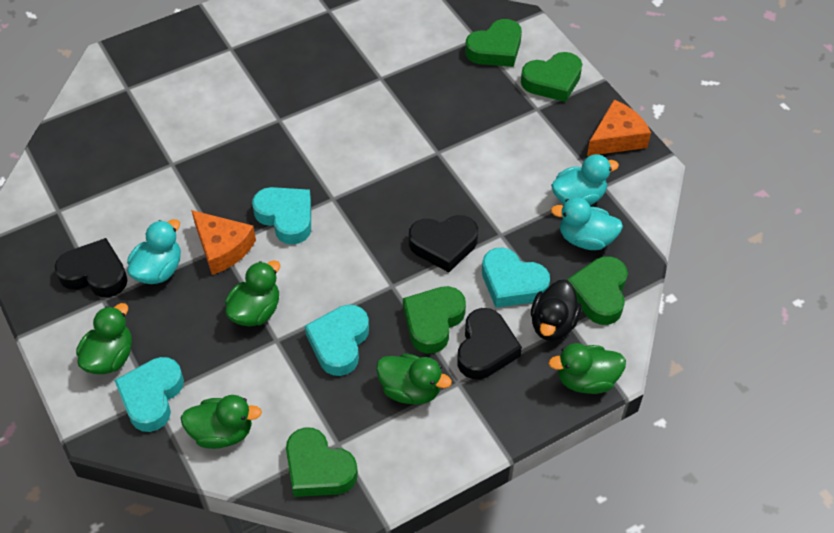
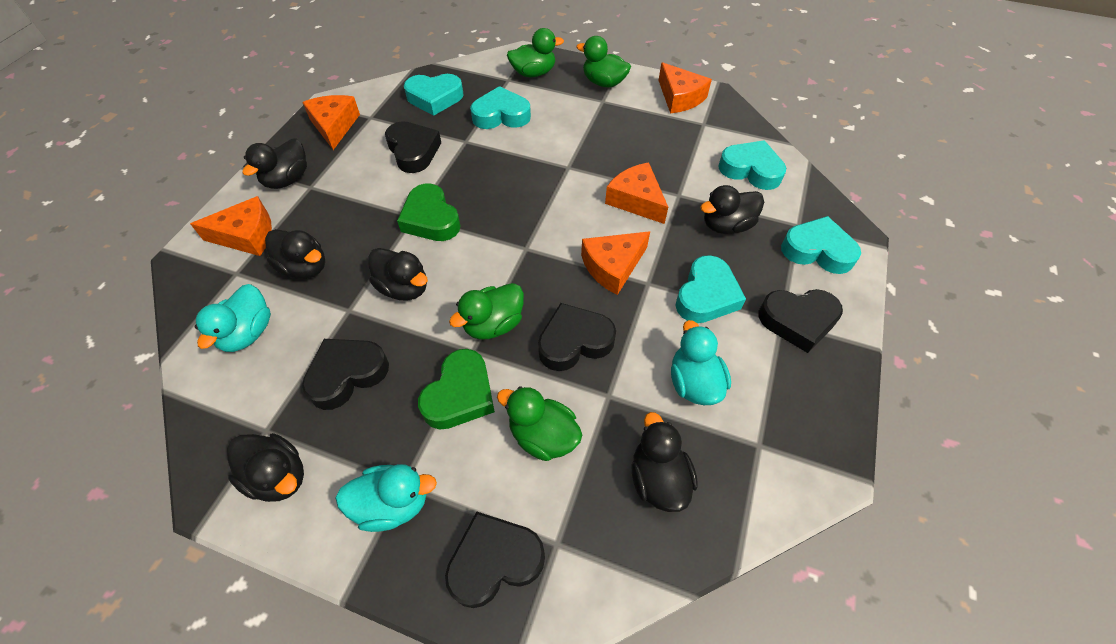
black duck: 1 -> 6
black heart: 3 -> 5
green duck: 5 -> 4
green heart: 5 -> 2
orange cheese: 2 -> 5
turquoise heart: 4 -> 5

